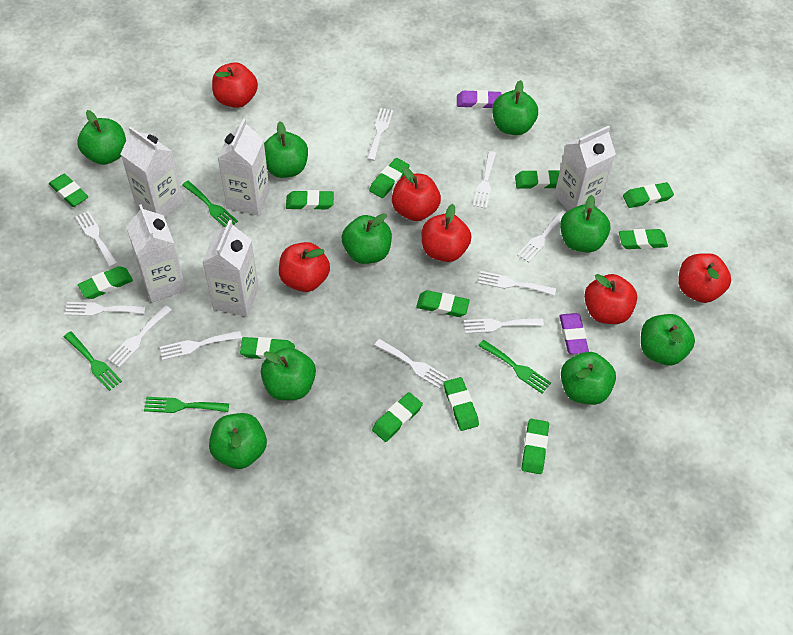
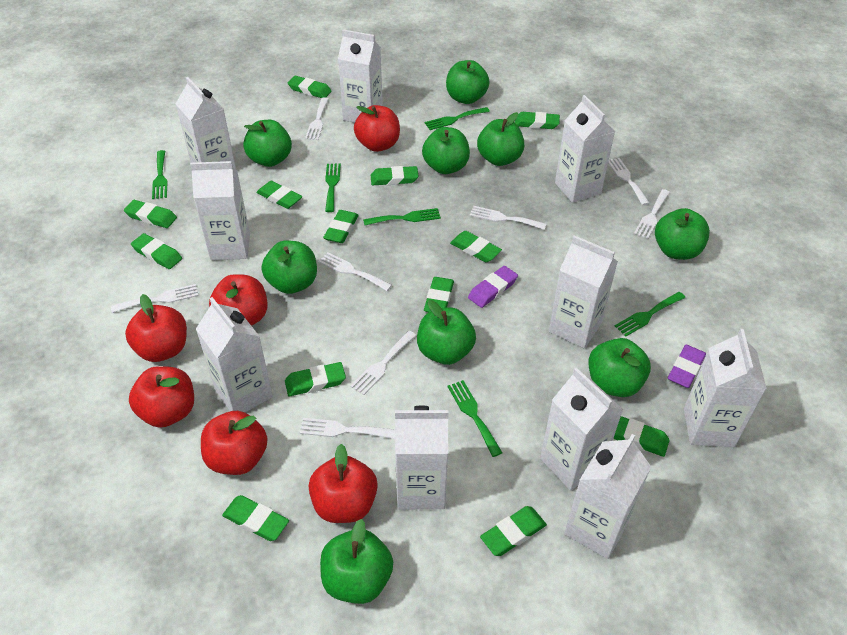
green eraser: 12 -> 13
green fork: 4 -> 6
white carton: 5 -> 10
white fork: 10 -> 8

